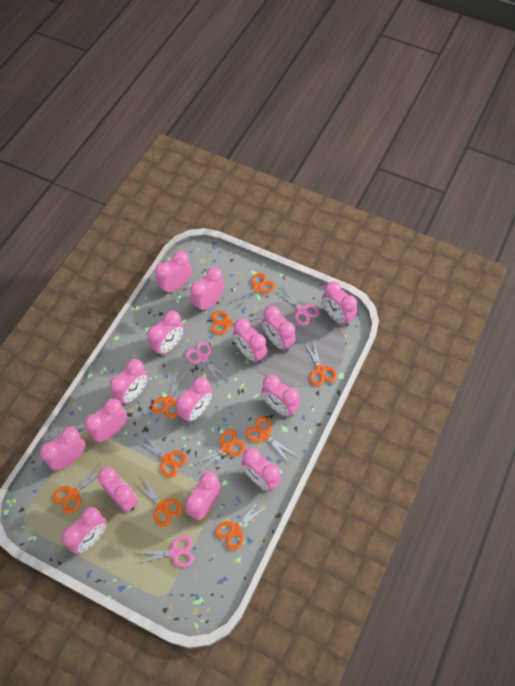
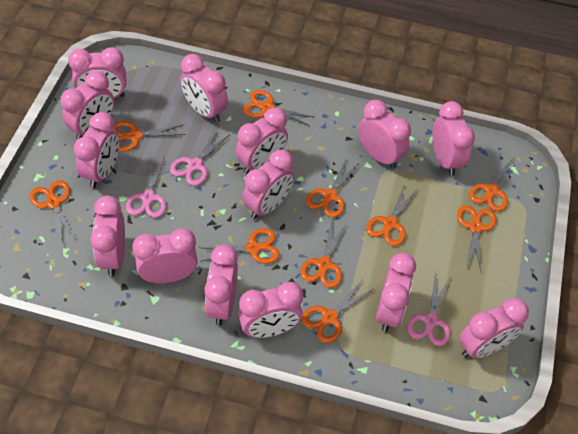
pink clock: 15 -> 14

